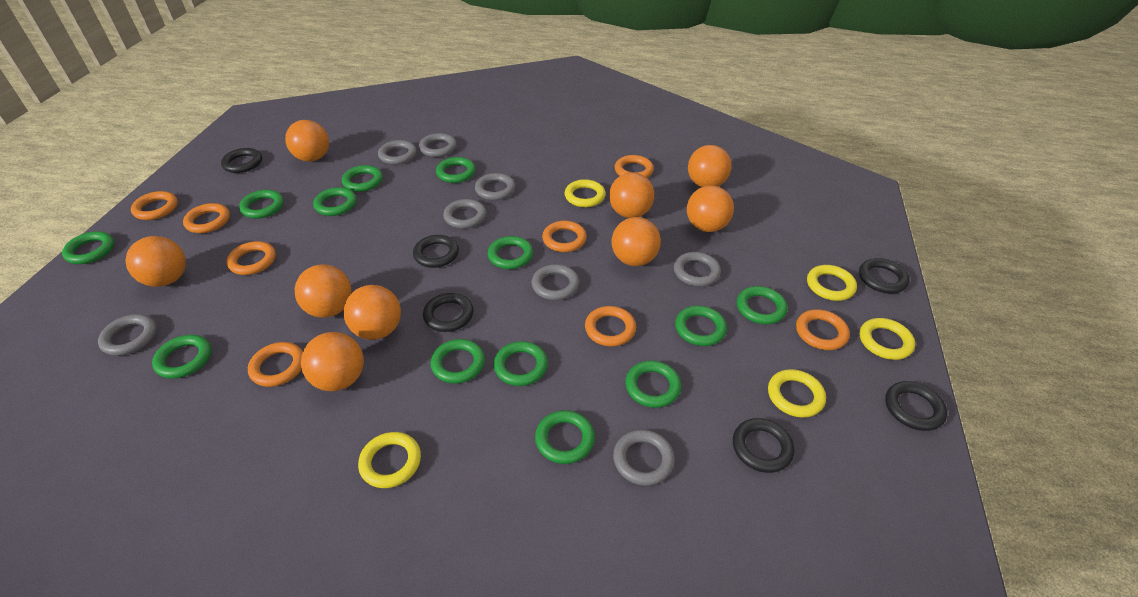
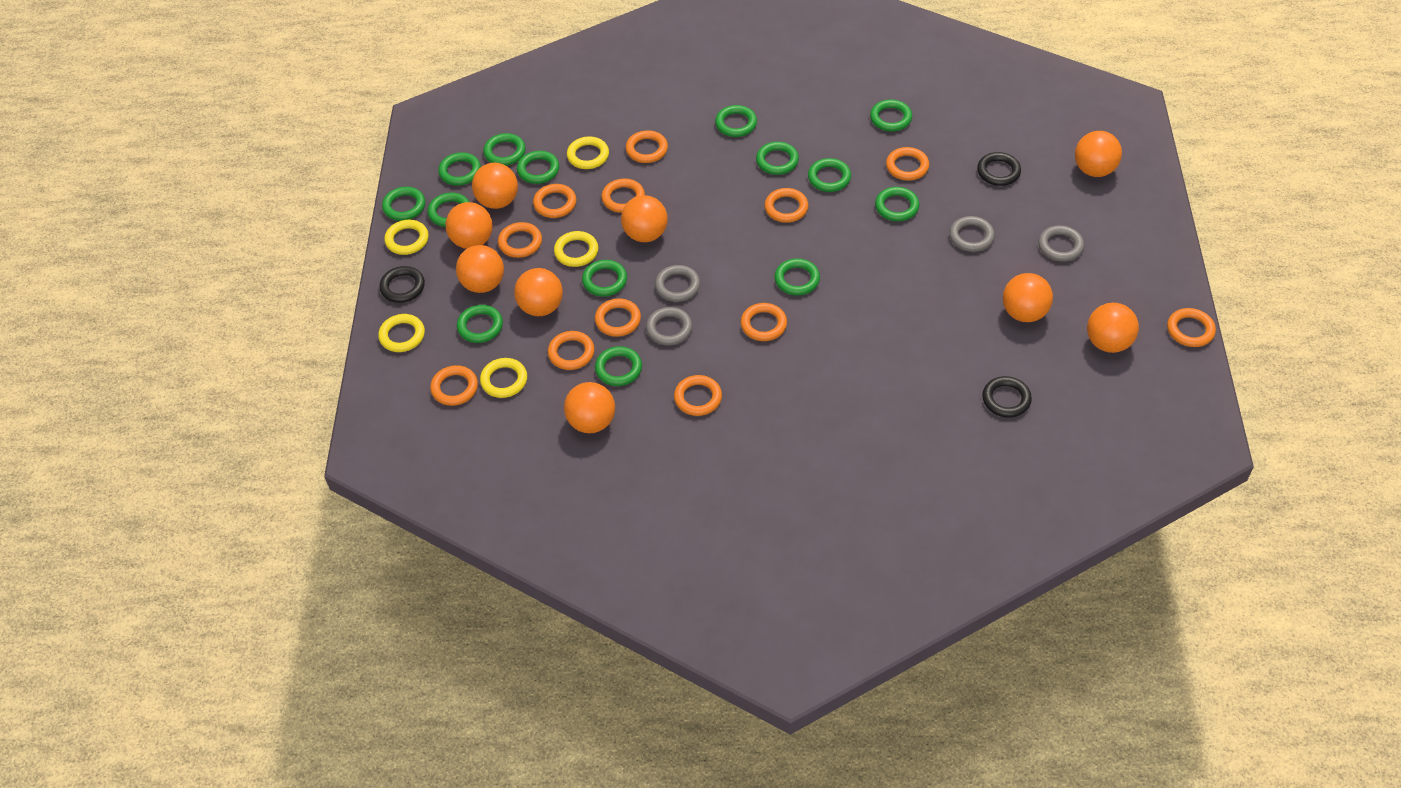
black ring: 6 -> 3
green ring: 13 -> 14
grey ring: 8 -> 4
orange ring: 8 -> 12

